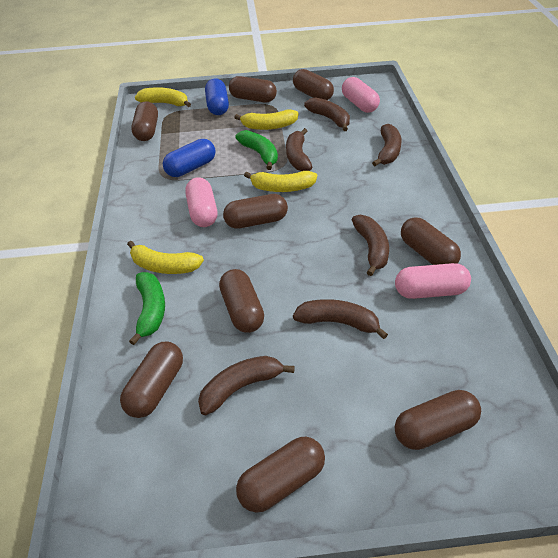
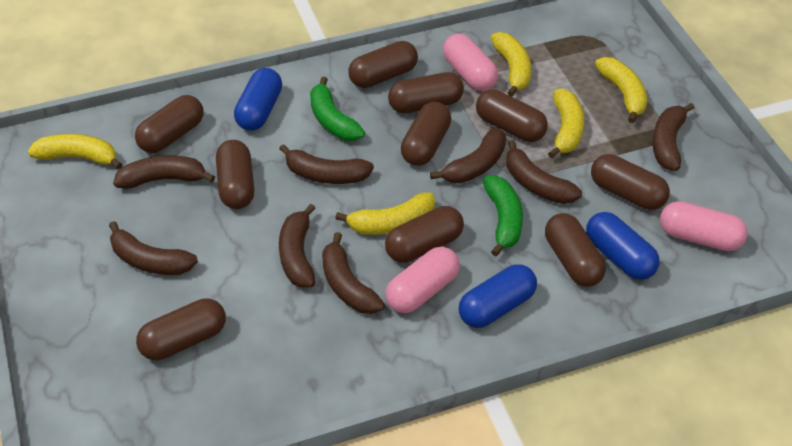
blue capsule: 2 -> 3
brown banana: 6 -> 8
brown capsule: 9 -> 10
yellow banana: 4 -> 5

